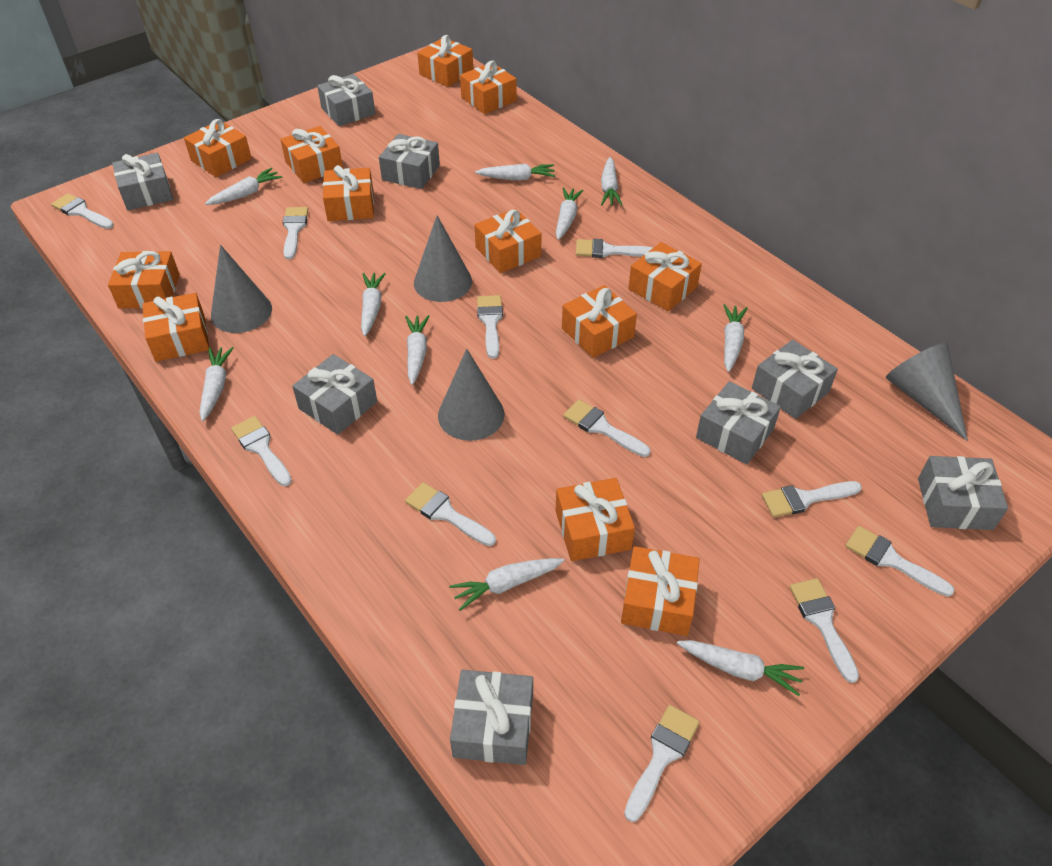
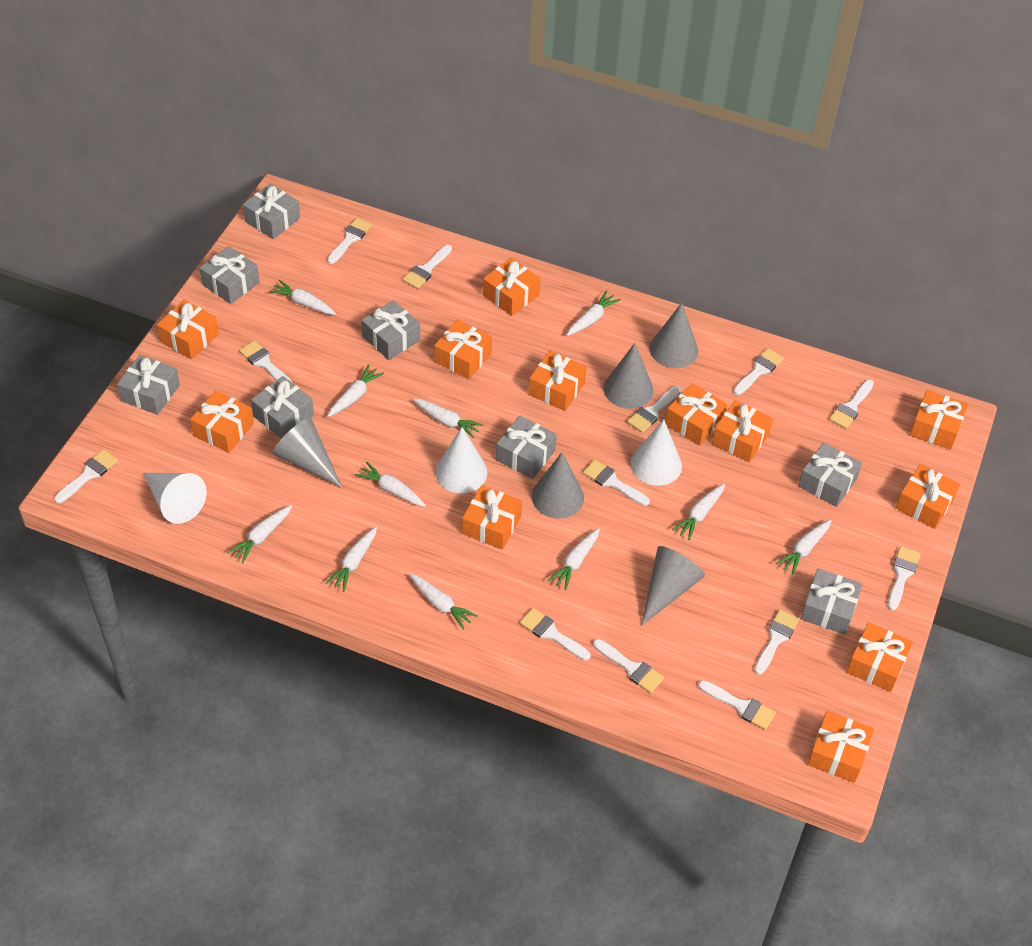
grey cone: 4 -> 5
white brush: 11 -> 13
white carrot: 10 -> 11
white cone: 0 -> 3

